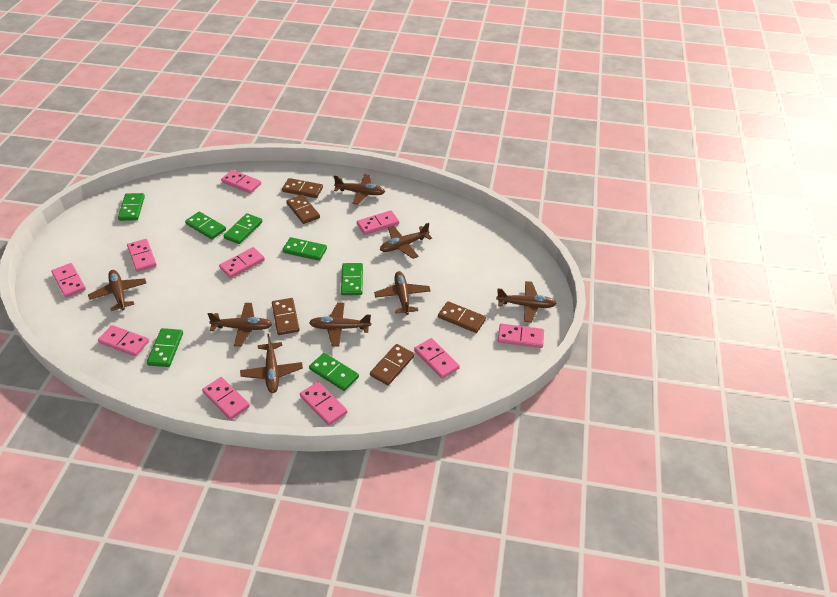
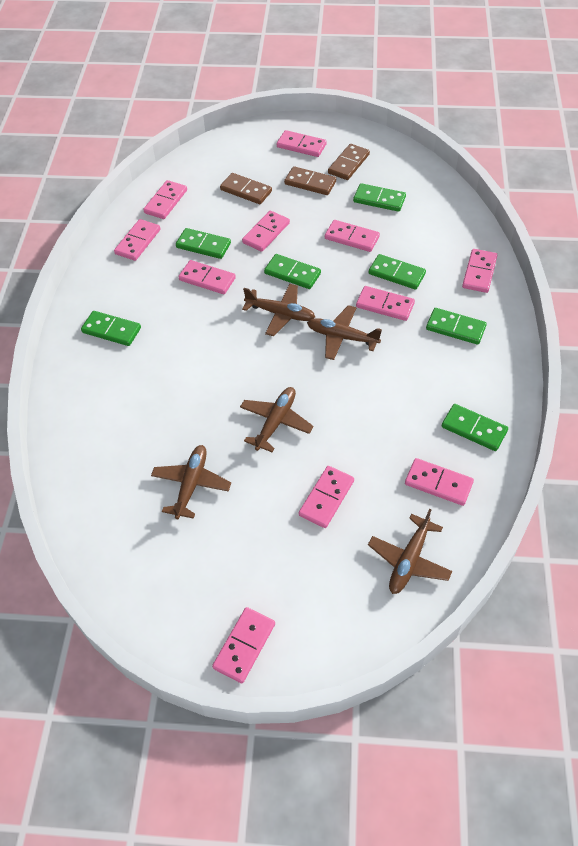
brown domino: 5 -> 3
brown plane: 8 -> 5
pink domino: 10 -> 11

